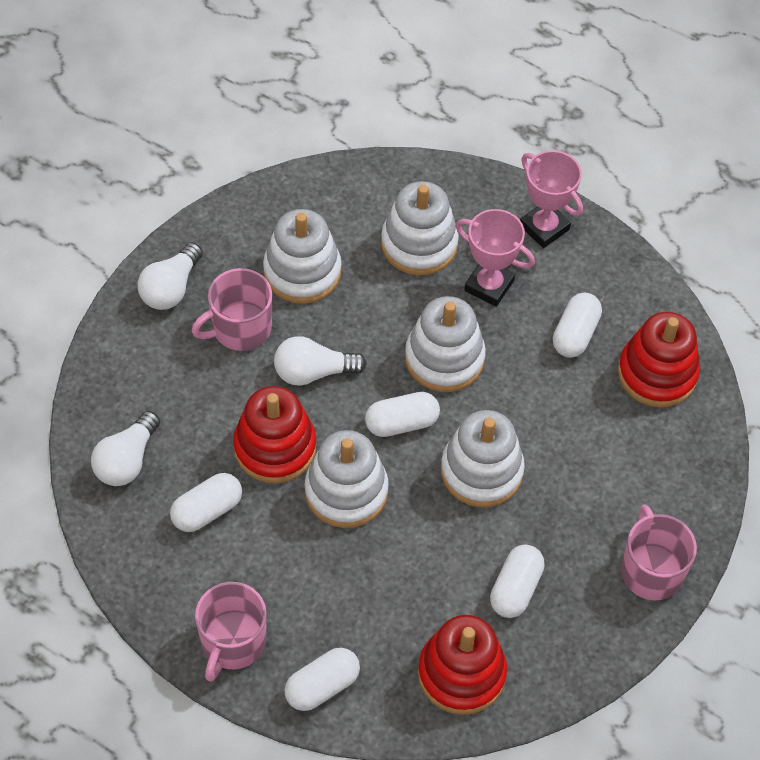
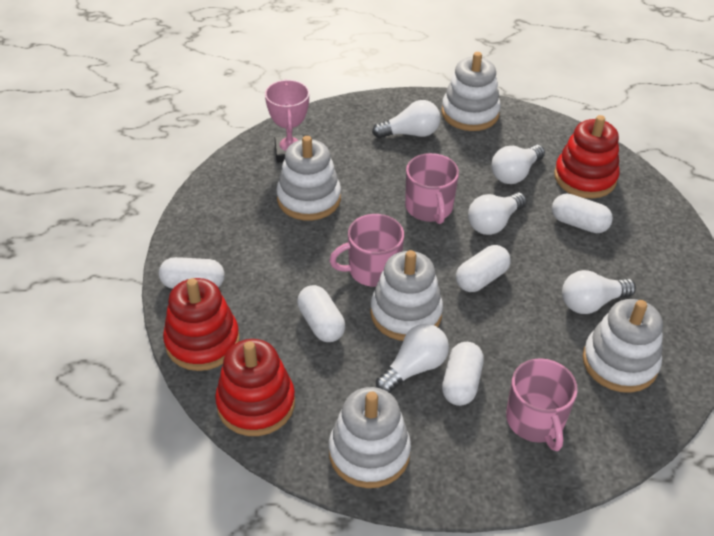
pink trophy: 2 -> 1
white light bulb: 3 -> 5

